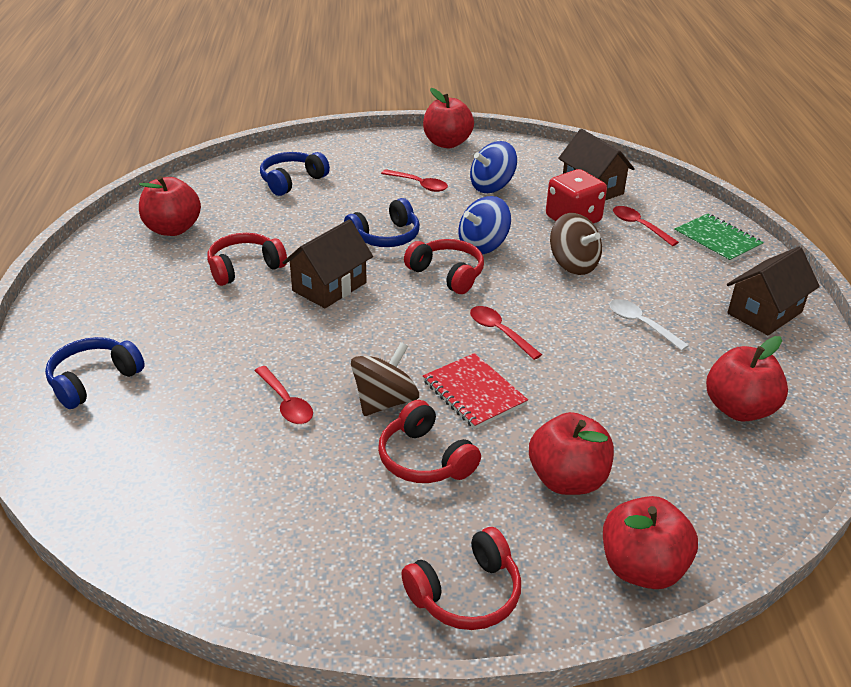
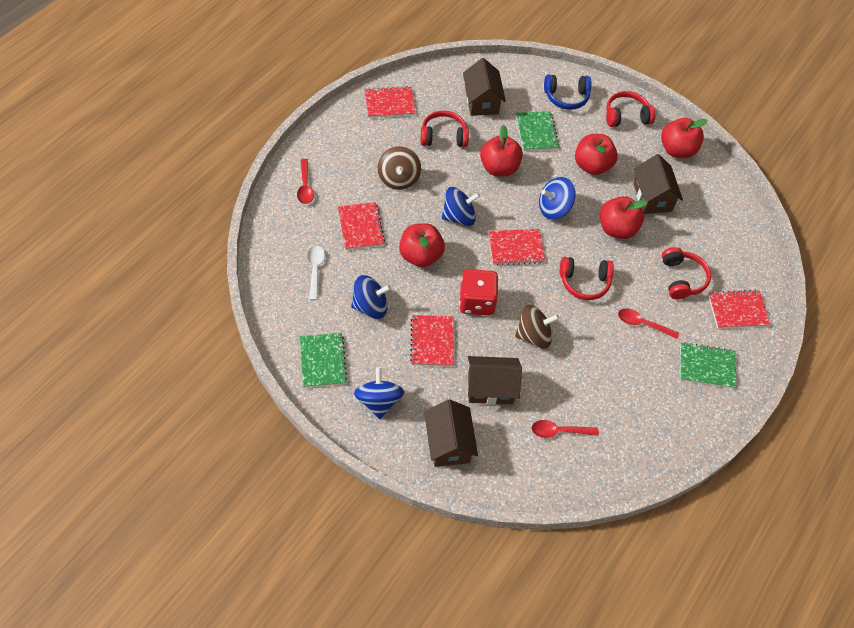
blue headphones: 3 -> 1
blue spinning top: 2 -> 4
brown house: 3 -> 4
green notebook: 1 -> 3
red notebook: 1 -> 5
red spoon: 4 -> 3

